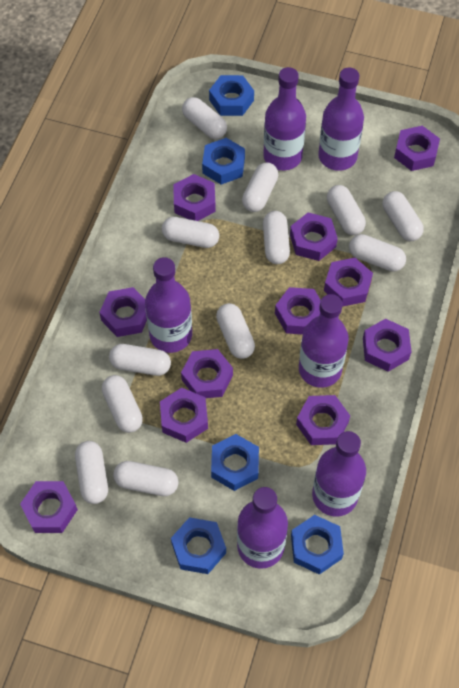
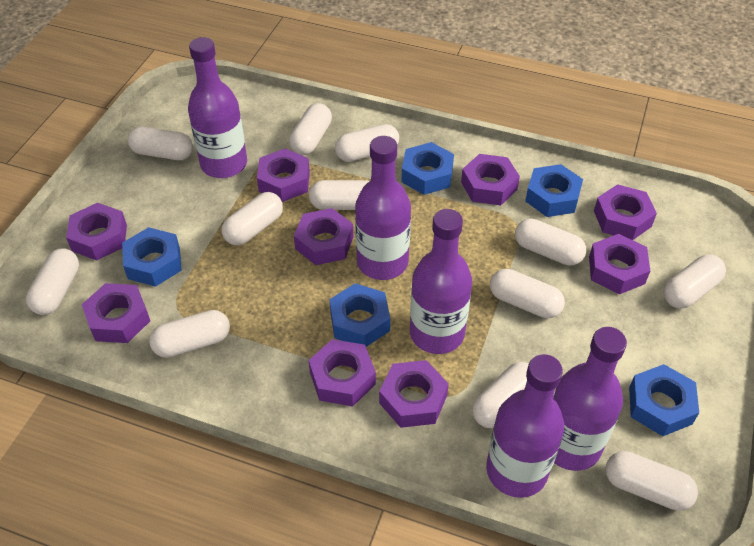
purple bottle: 6 -> 5
purple nut: 11 -> 9

